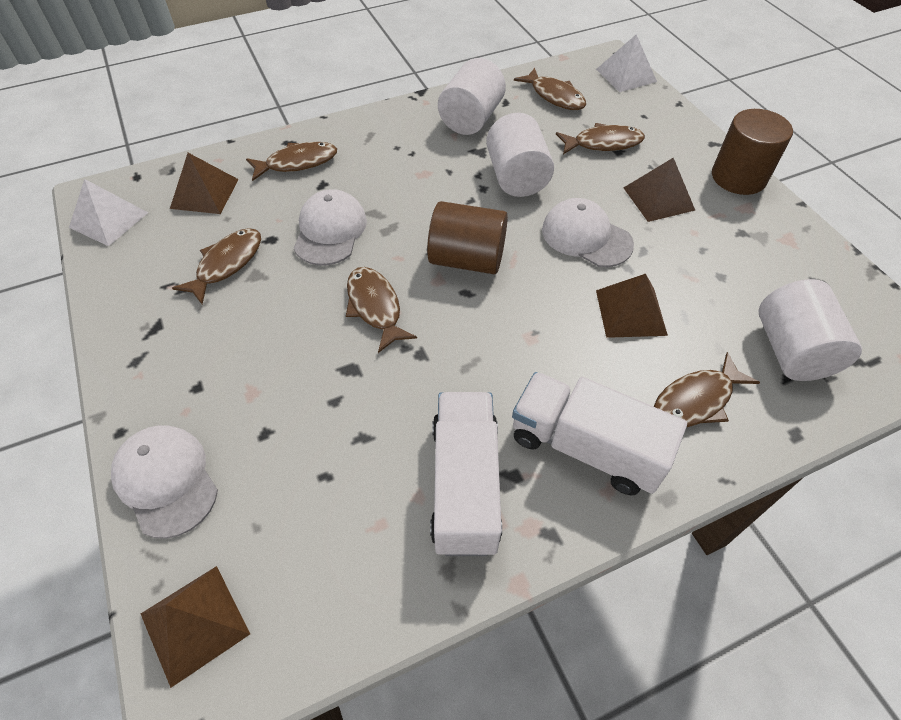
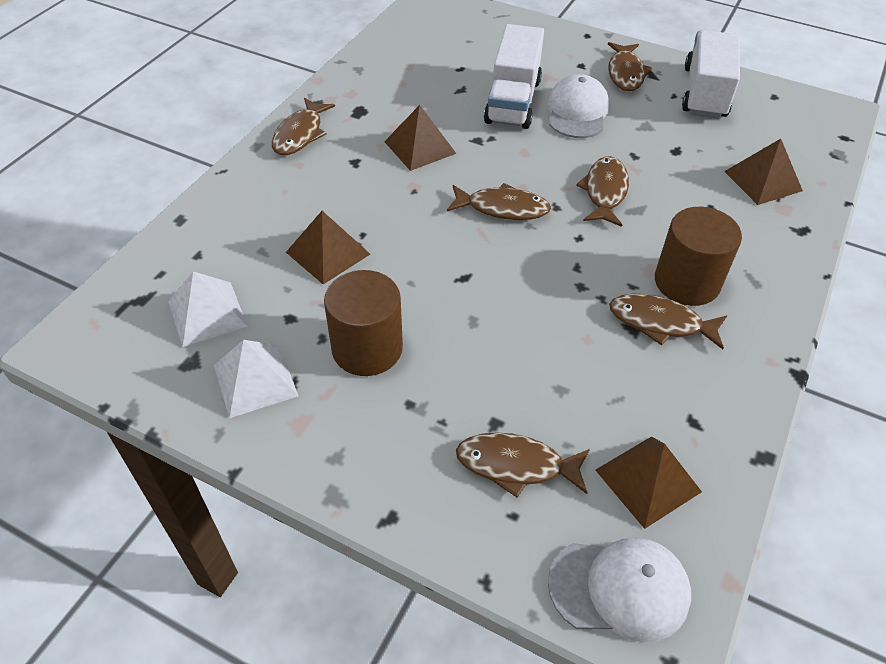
white cap: 3 -> 2
white cylinder: 3 -> 0

